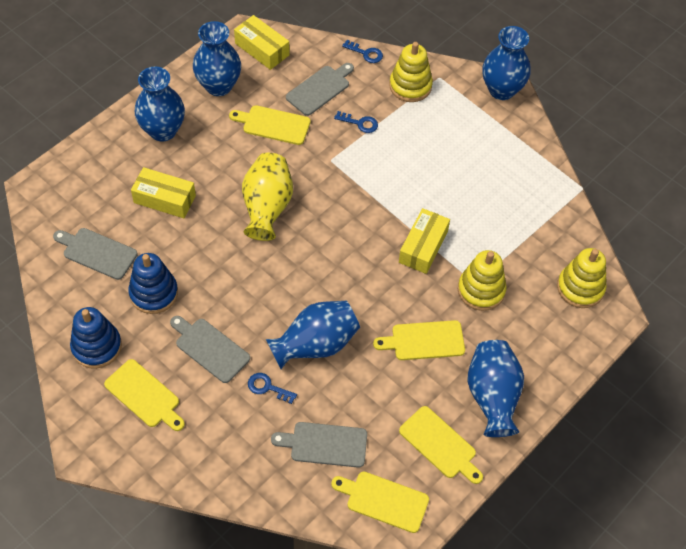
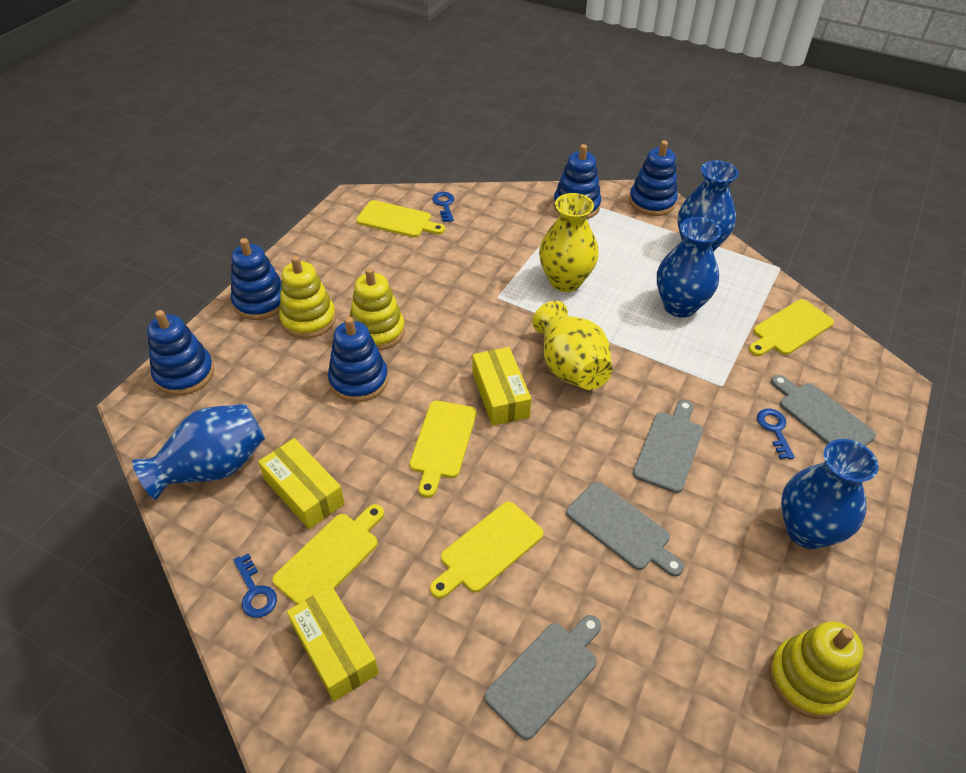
blue stacking toy: 2 -> 5
blue vase: 5 -> 4
yellow vase: 1 -> 2

